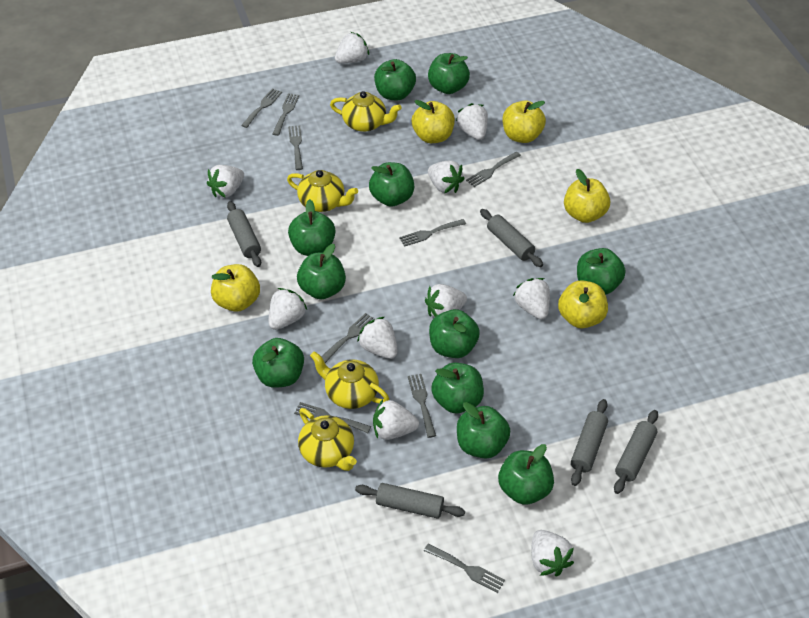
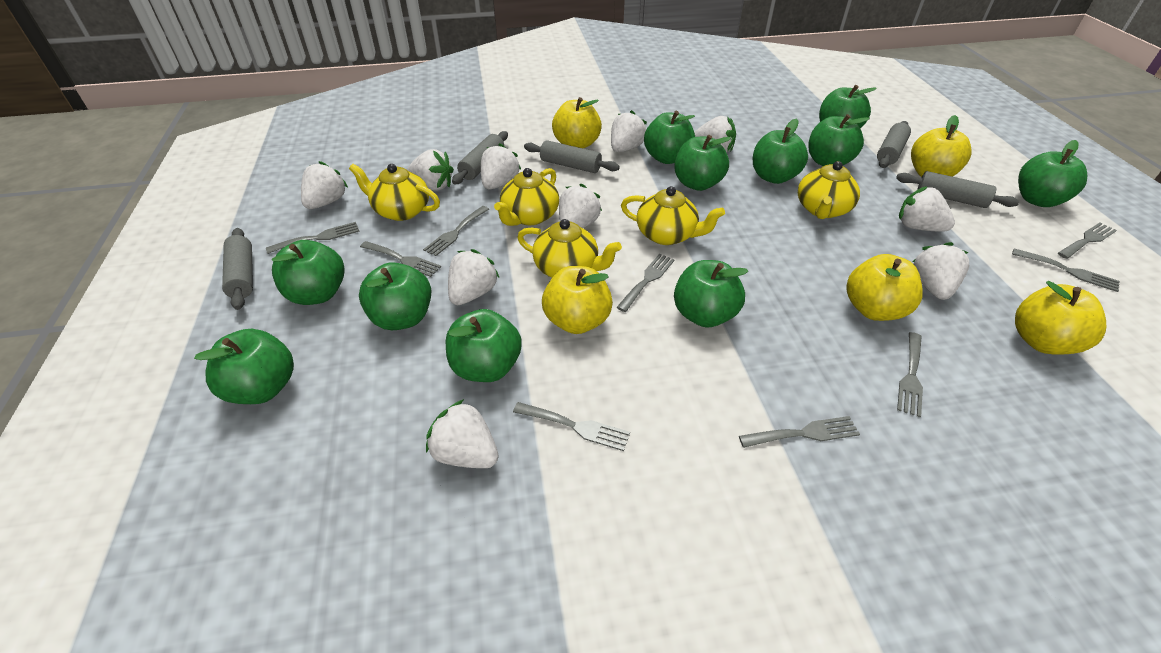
yellow teapot: 4 -> 5

